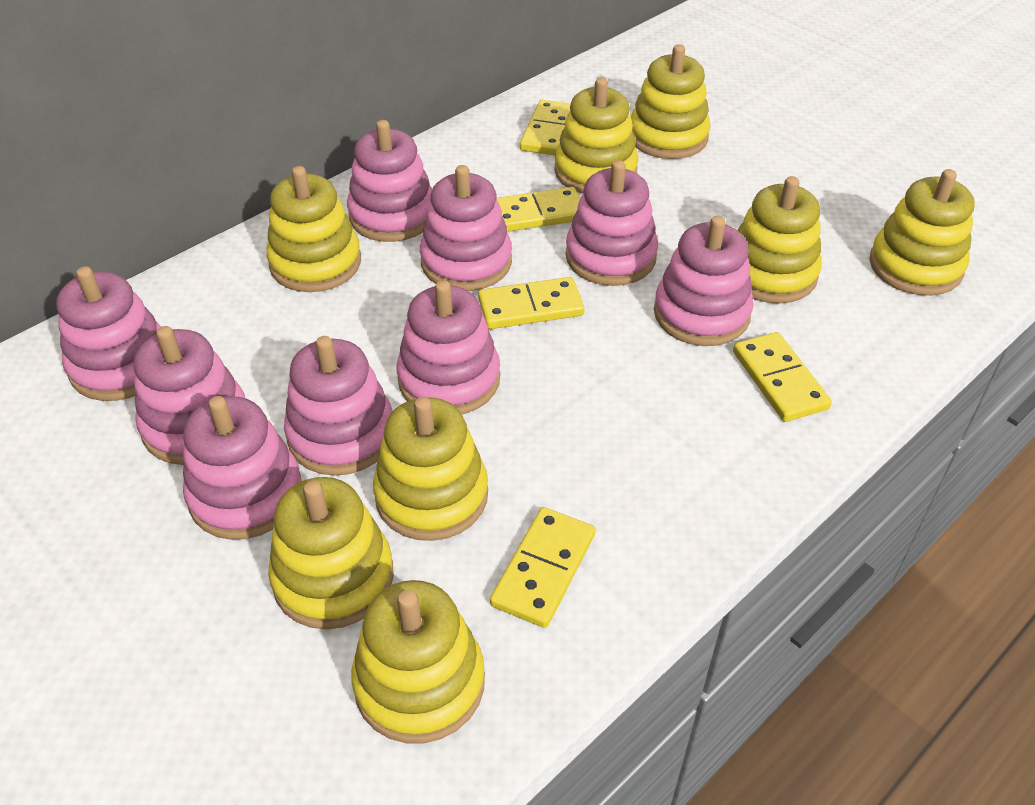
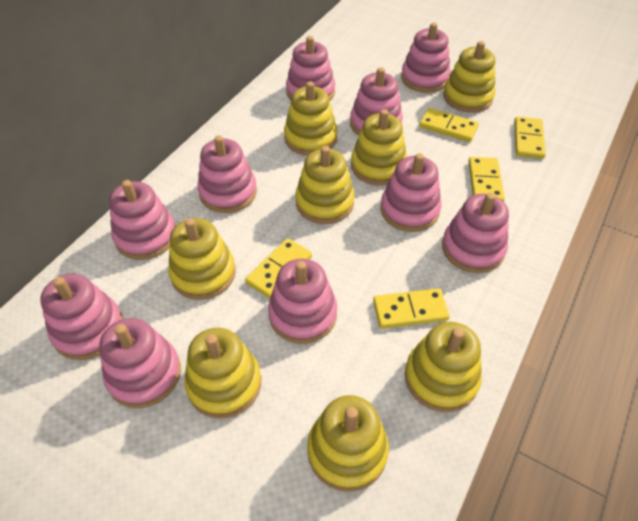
pink stacking toy: 9 -> 10

